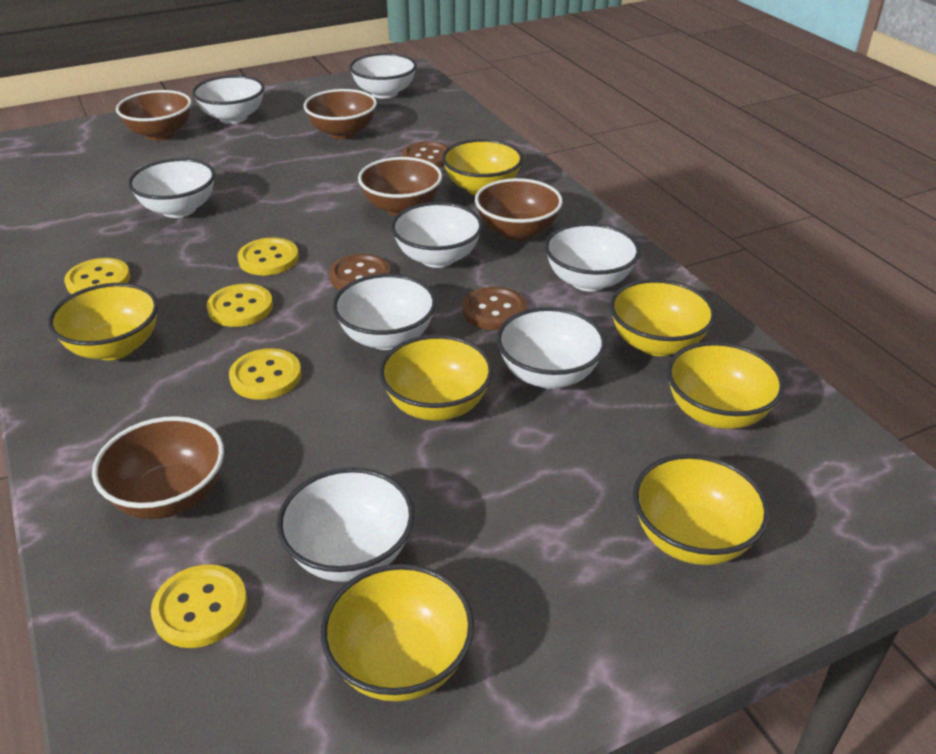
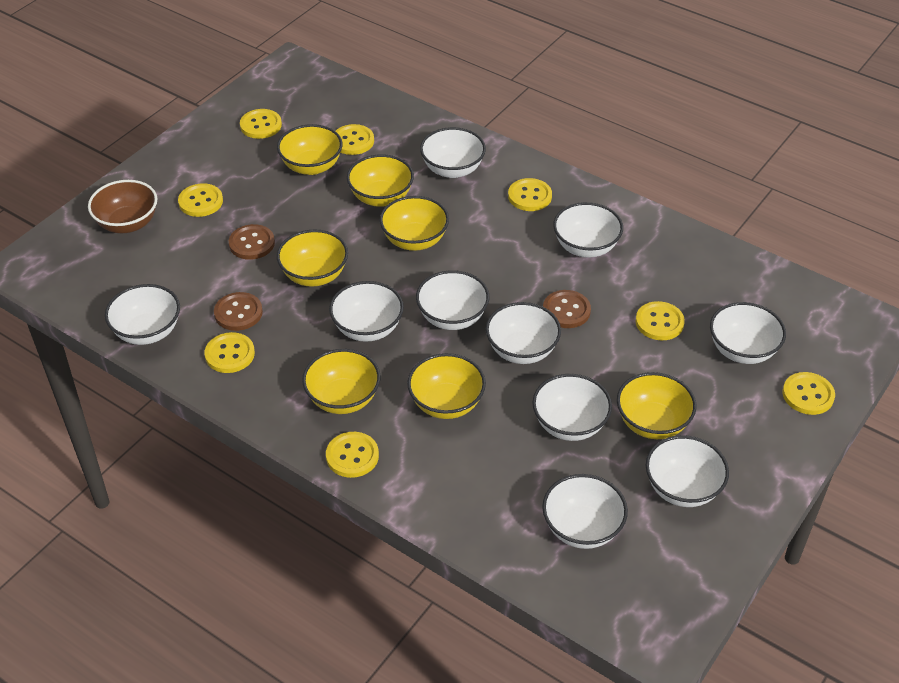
brown bowl: 5 -> 1
white bowl: 8 -> 10
yellow button: 5 -> 8

